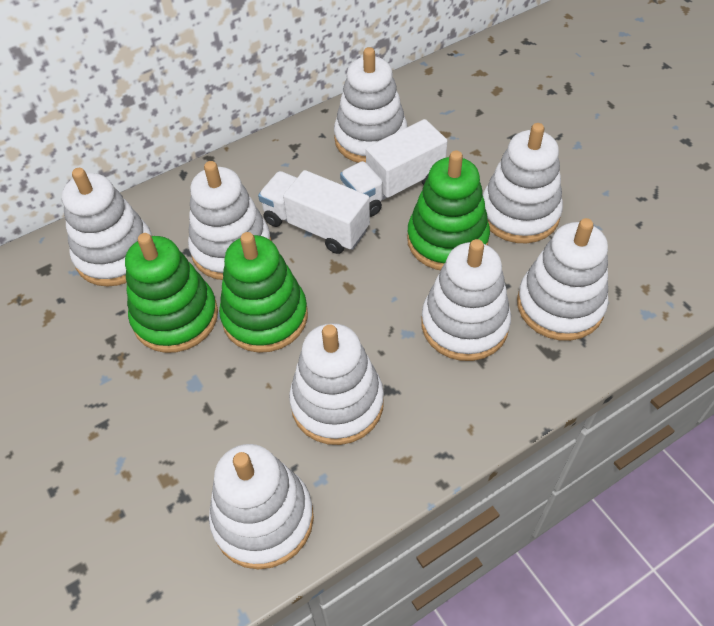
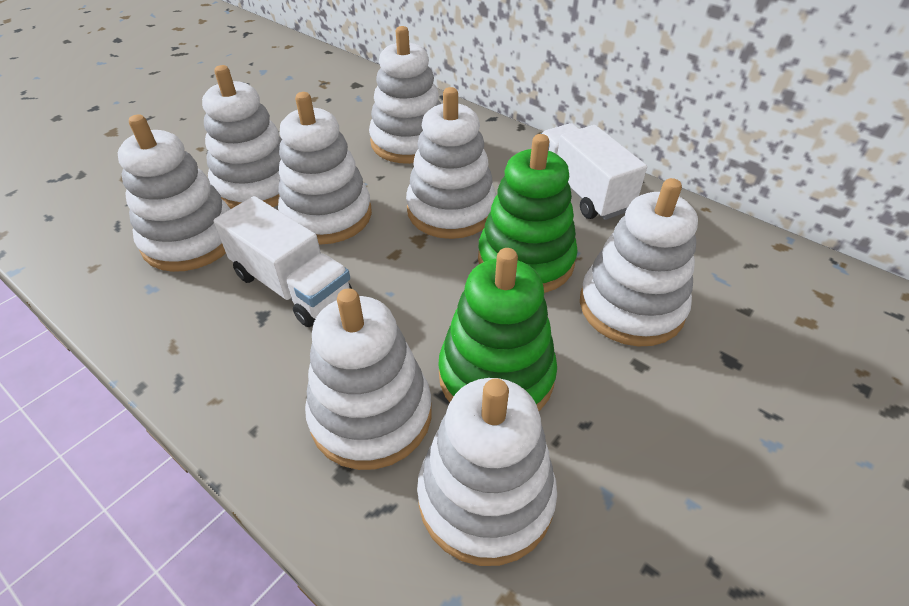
green stacking toy: 3 -> 2

